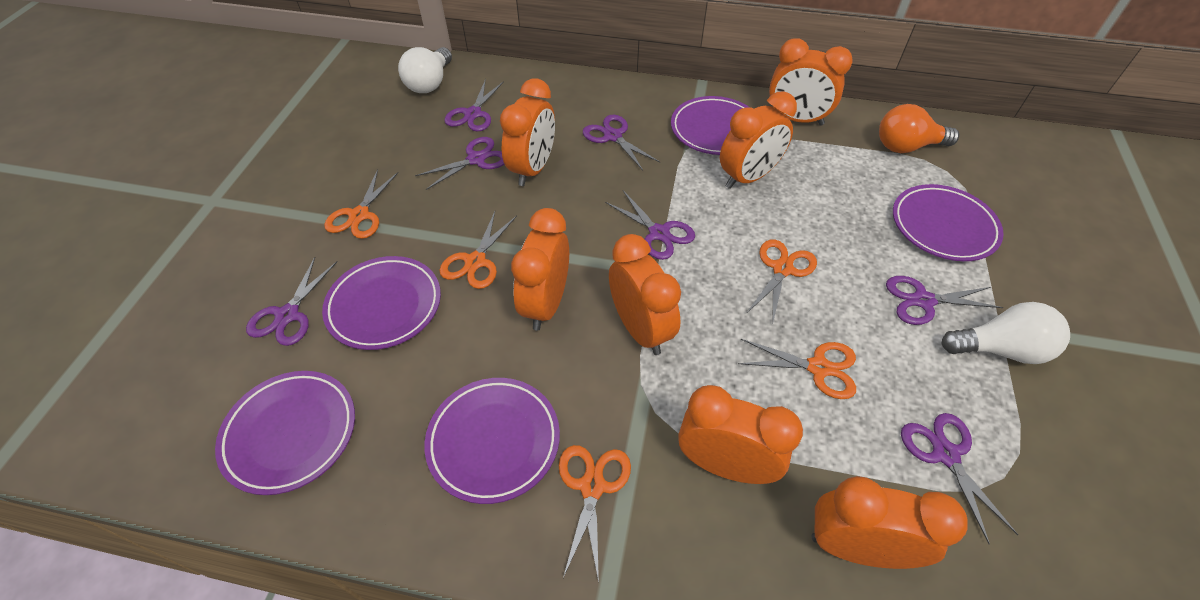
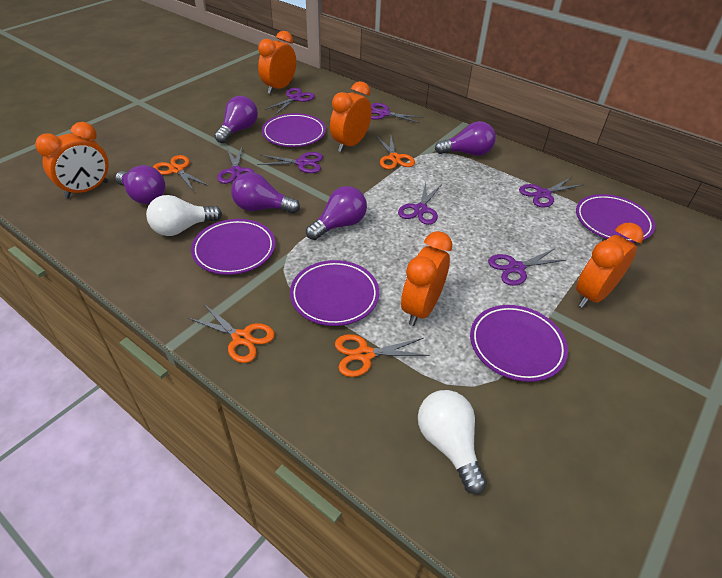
orange clock: 7 -> 5
orange light bulb: 1 -> 0
orange scissors: 5 -> 4
purple light bulb: 0 -> 5

